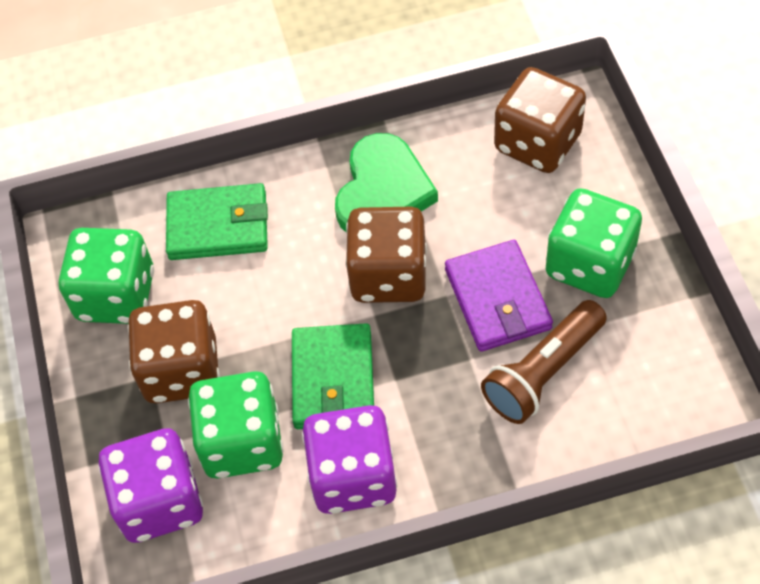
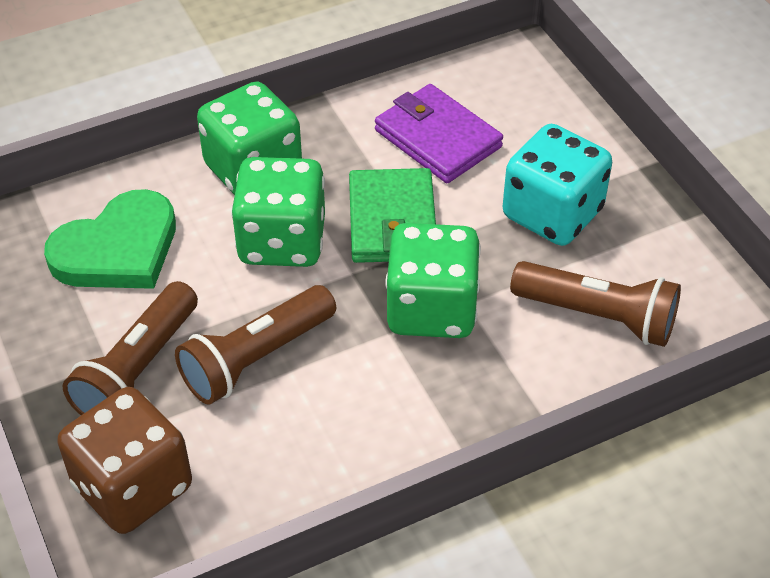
brown dice: 3 -> 1
brown flashlight: 1 -> 3
green wallet: 2 -> 1
purple dice: 2 -> 0
turquoise dice: 0 -> 1

